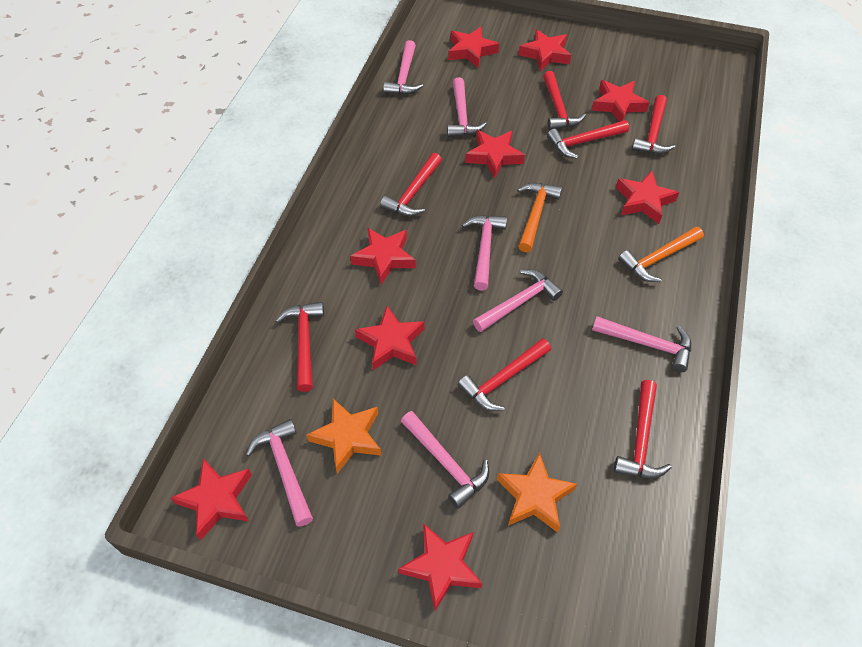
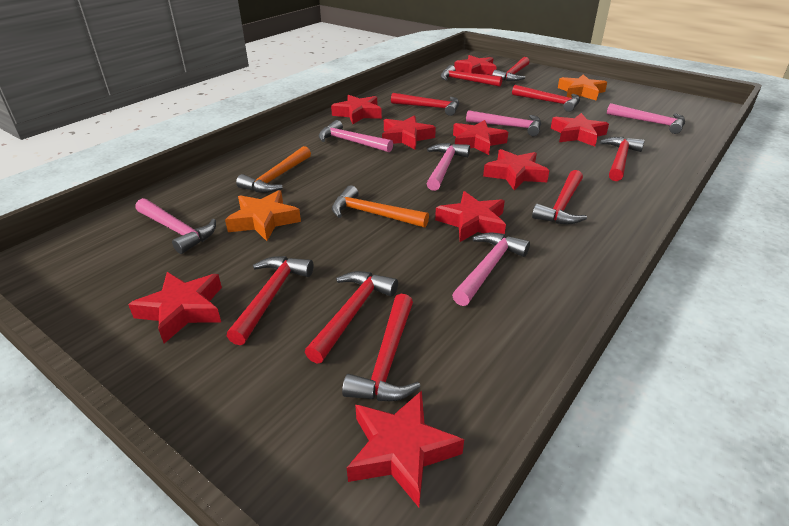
pink hammer: 7 -> 6
red hammer: 7 -> 9

